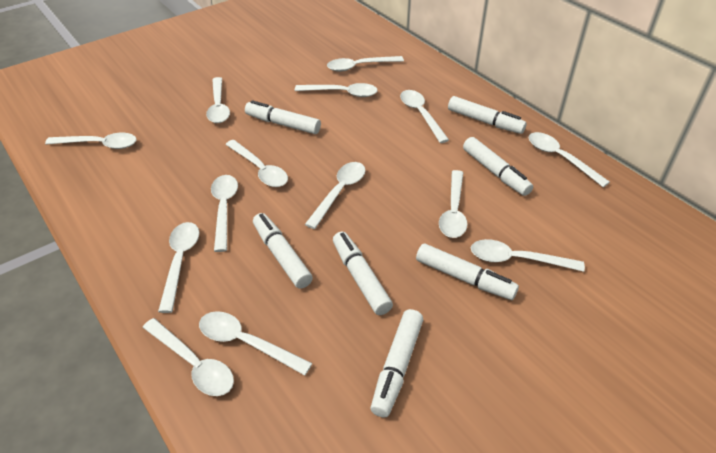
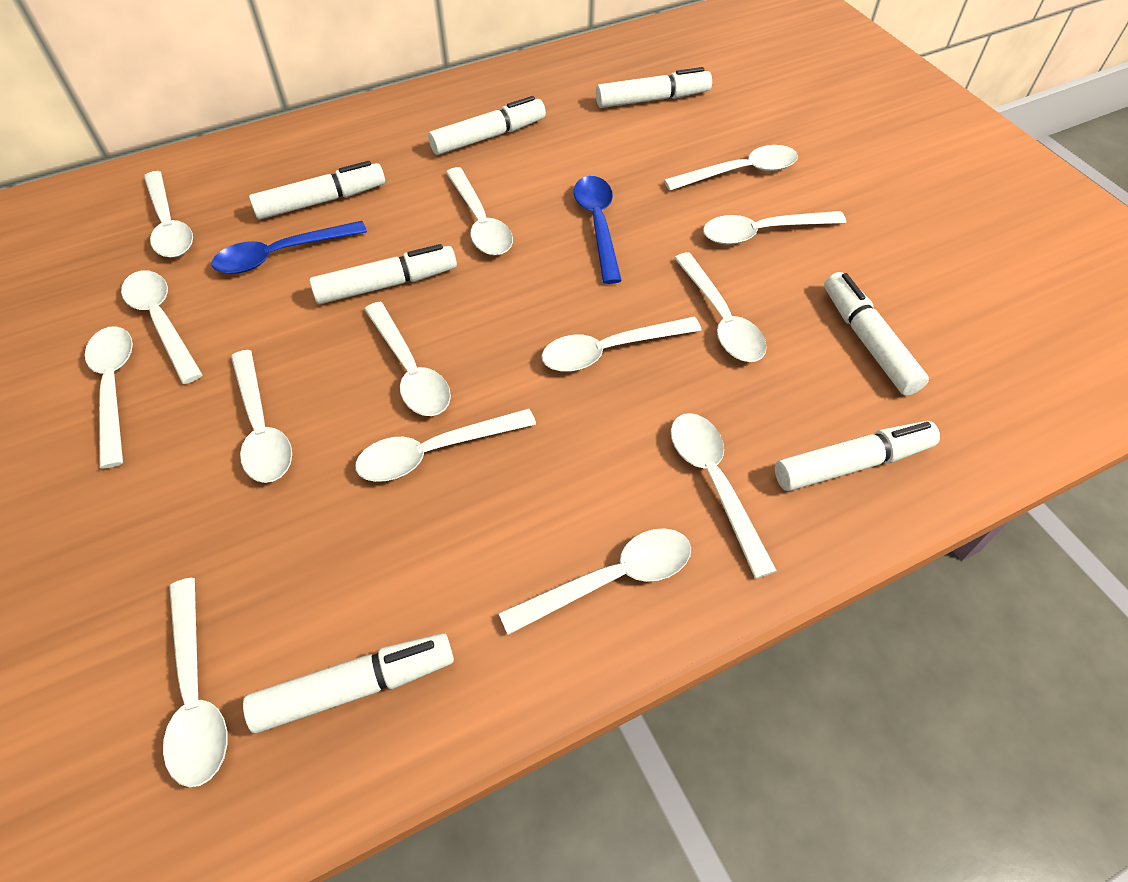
blue spoon: 0 -> 2

